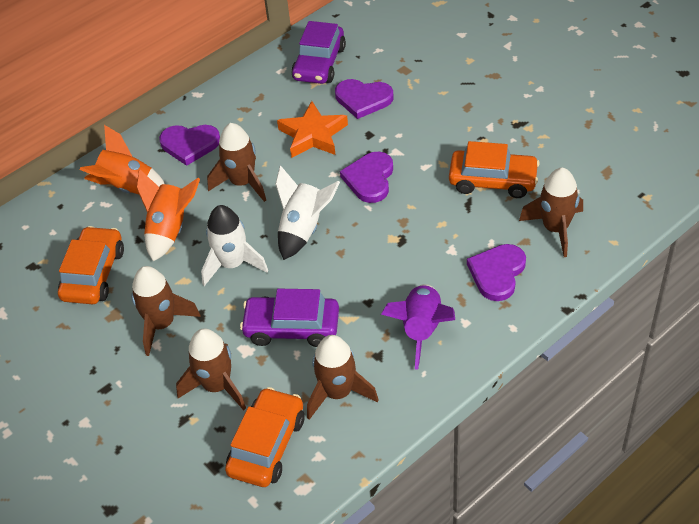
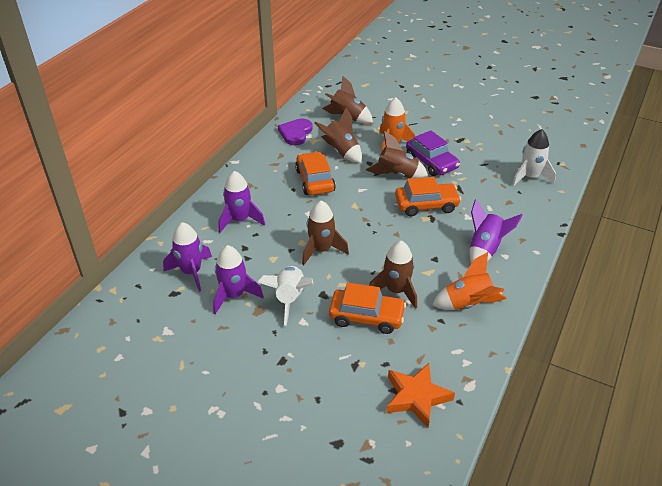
purple car: 2 -> 1
purple heart: 4 -> 1
purple rocket: 1 -> 4

